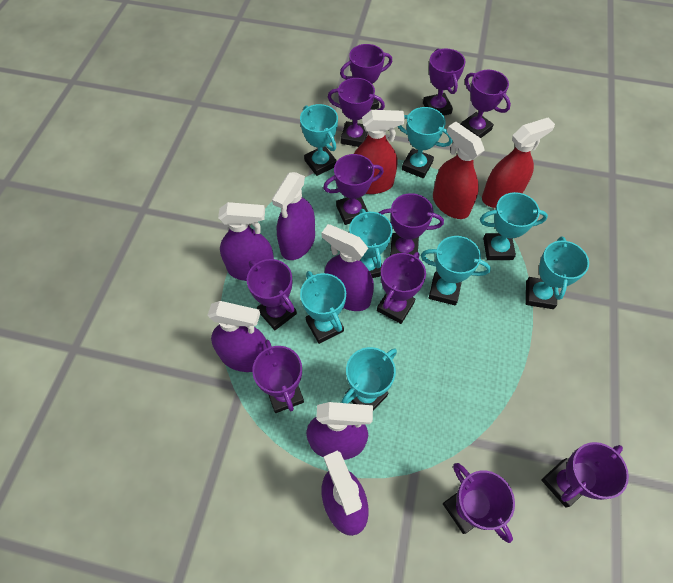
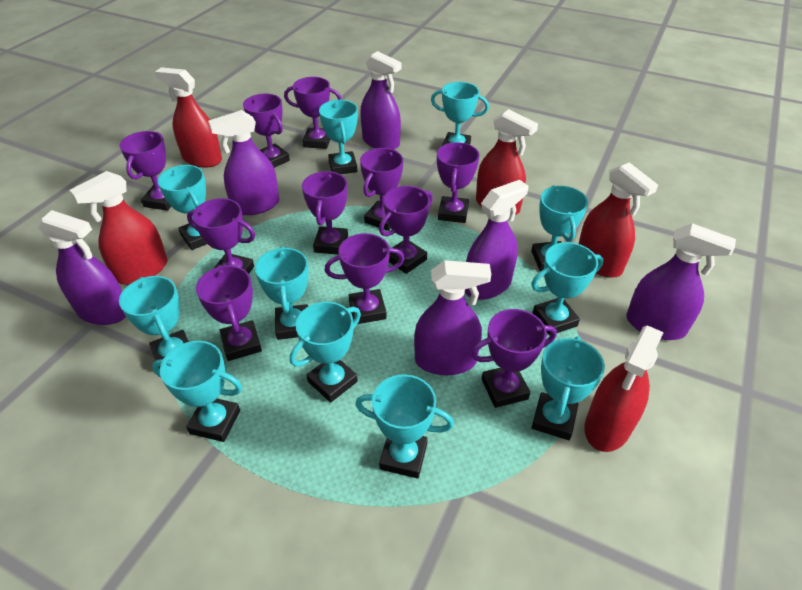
red spray bottle: 3 -> 5
turquoise trophy: 8 -> 11

